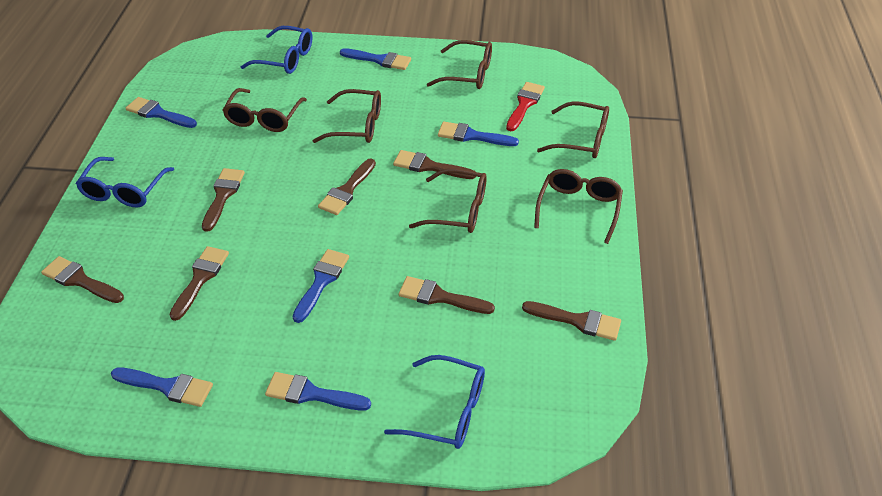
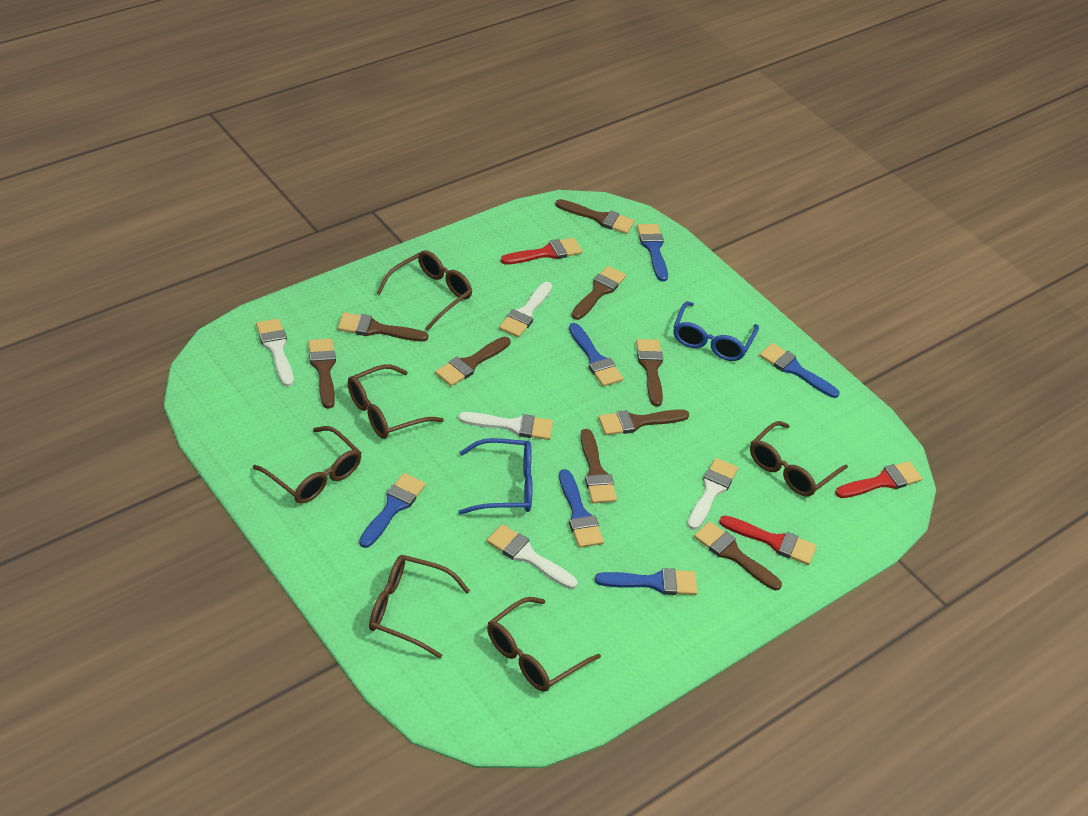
blue glasses: 3 -> 2
brown brush: 7 -> 9
red brush: 1 -> 3
white brush: 0 -> 5

